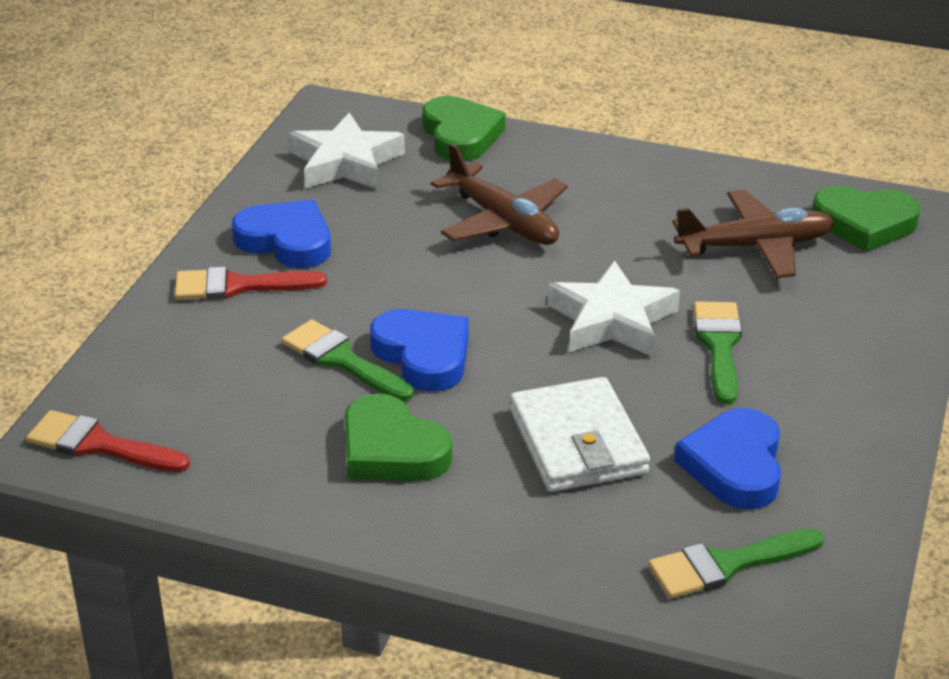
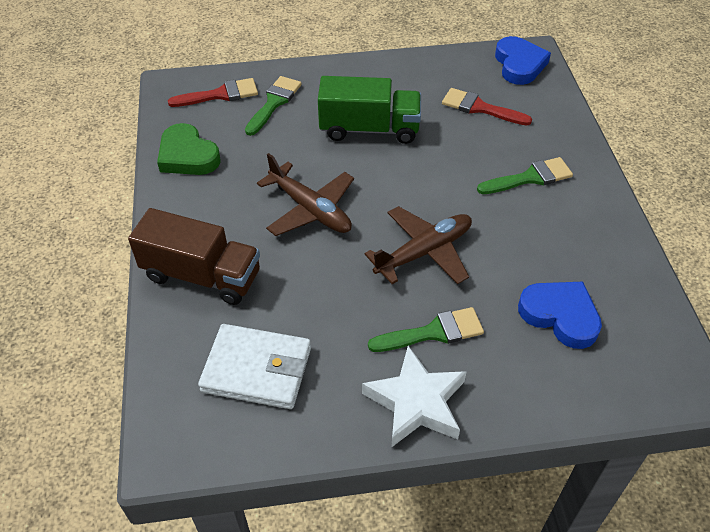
blue heart: 3 -> 2
brown truck: 0 -> 1
green heart: 3 -> 1
green truck: 0 -> 1
white star: 2 -> 1

